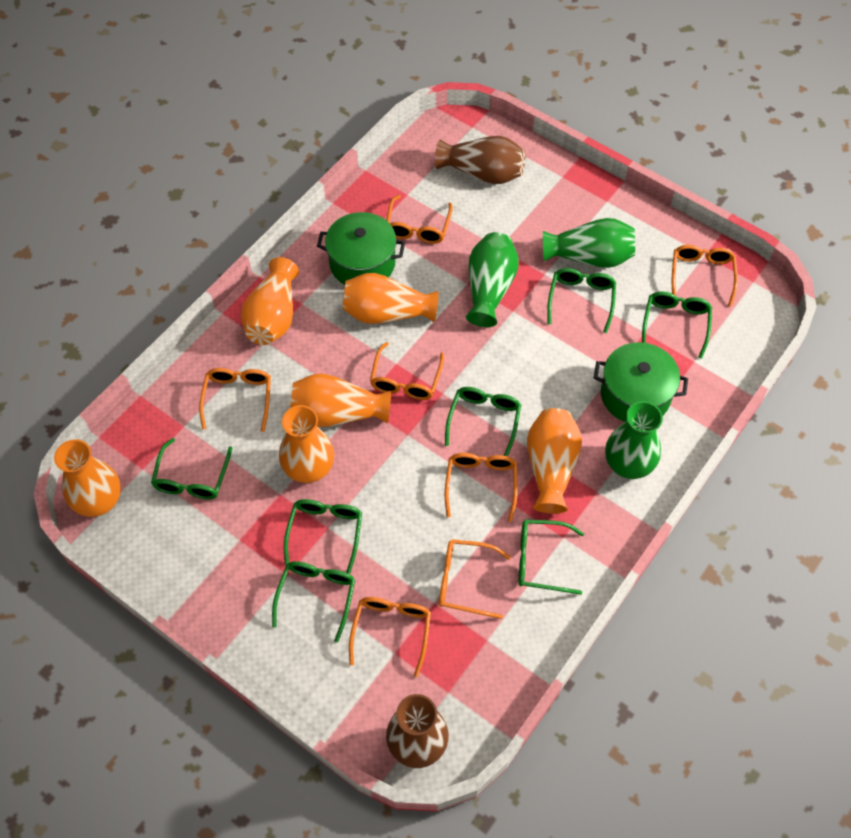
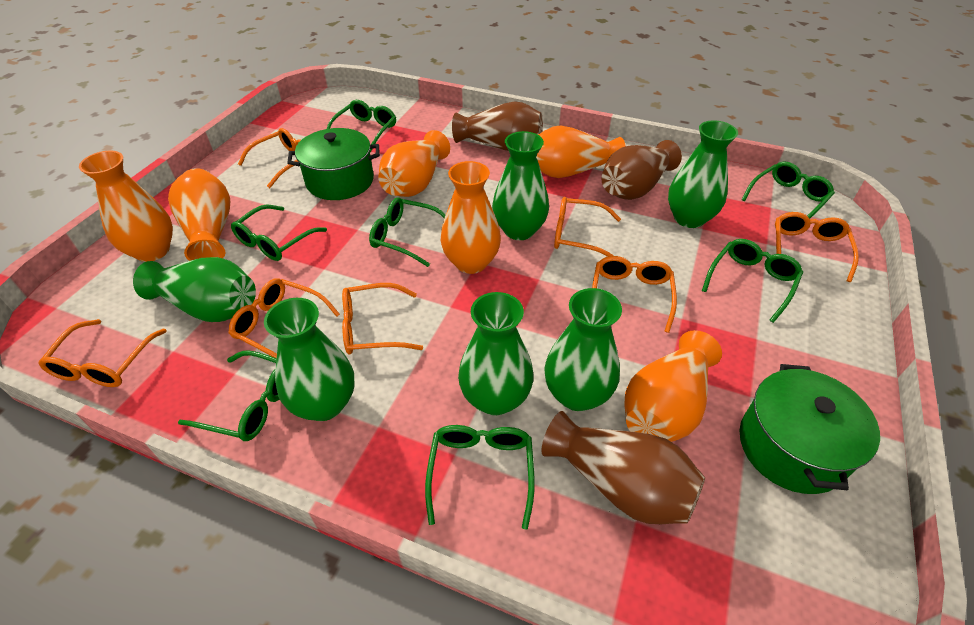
brown vase: 2 -> 3
green vase: 3 -> 6

